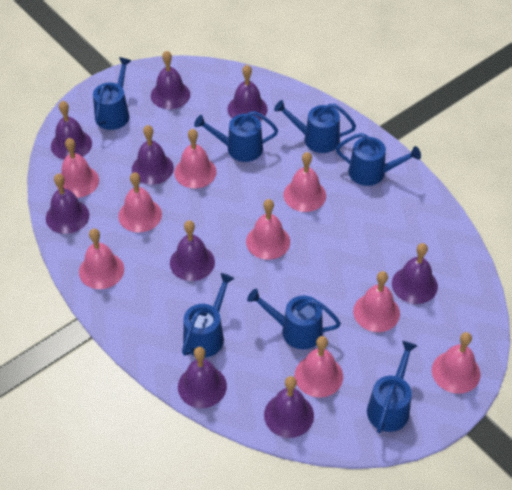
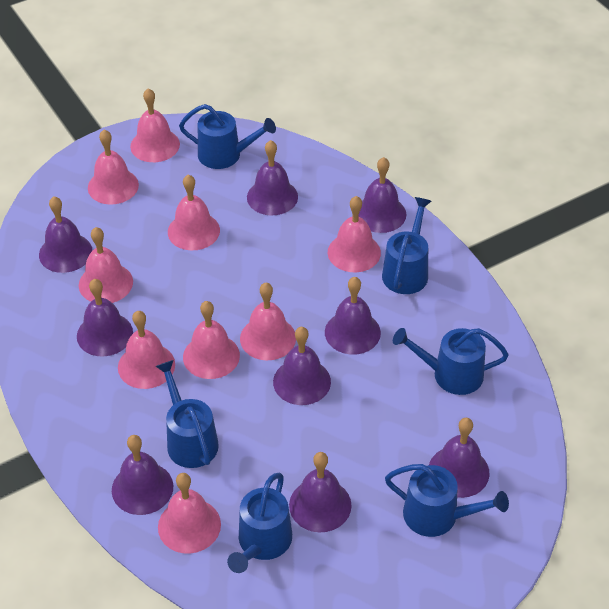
blue watering can: 7 -> 6

